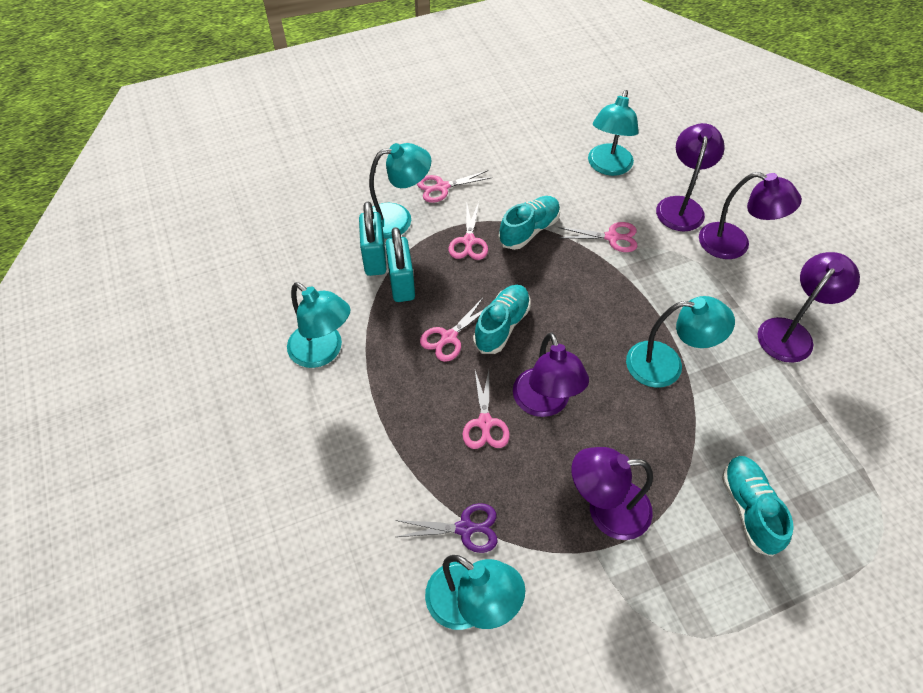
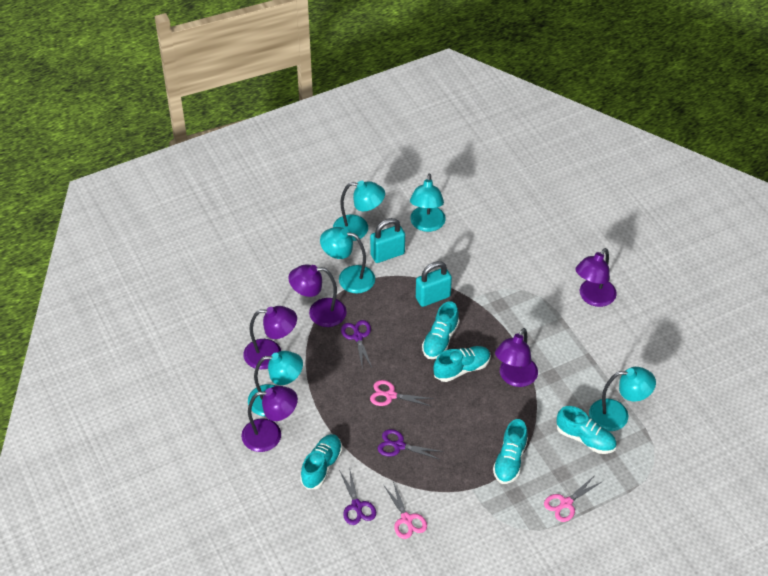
pink scissors: 5 -> 3
purple scissors: 1 -> 3
turquoise shoe: 3 -> 5

